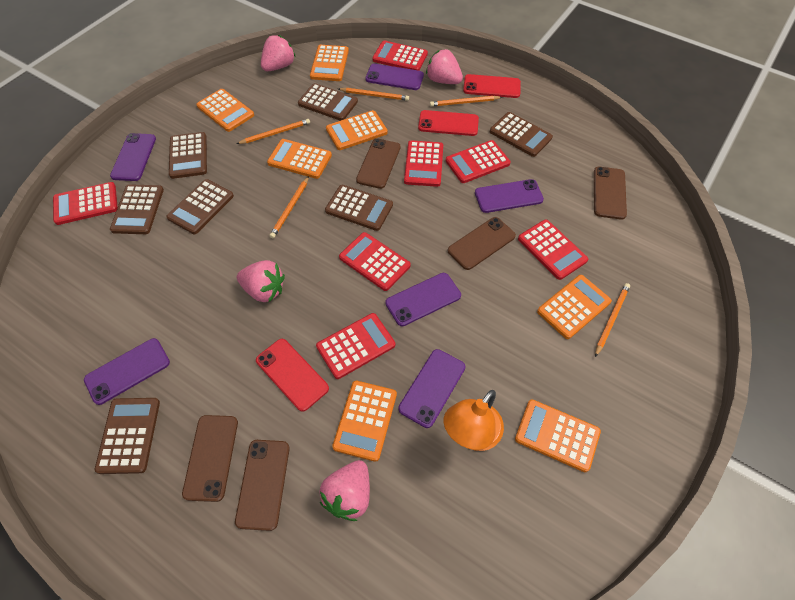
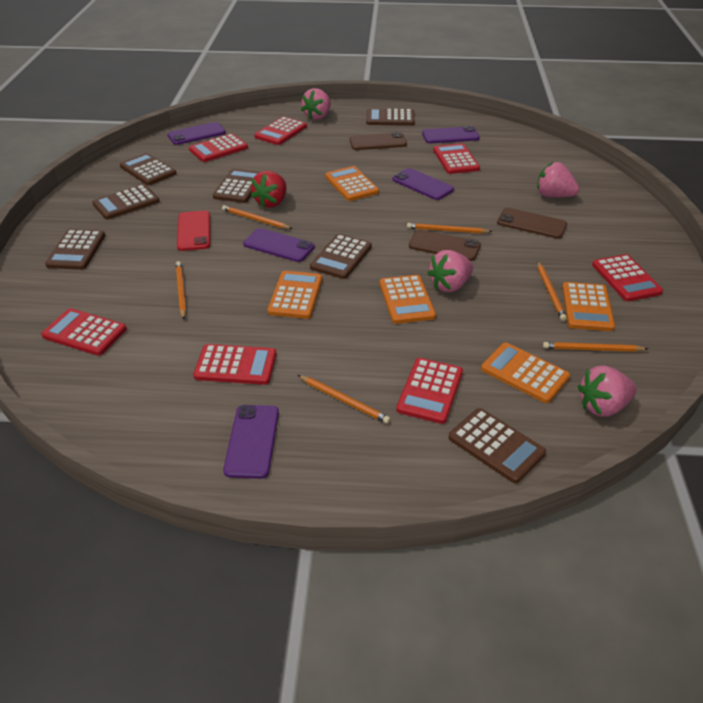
brown phone: 5 -> 3
orange calculator: 7 -> 5
orange lamp: 1 -> 0
orange pencil: 5 -> 6
purple phone: 6 -> 5
red phone: 3 -> 1
red strawberry: 0 -> 1

